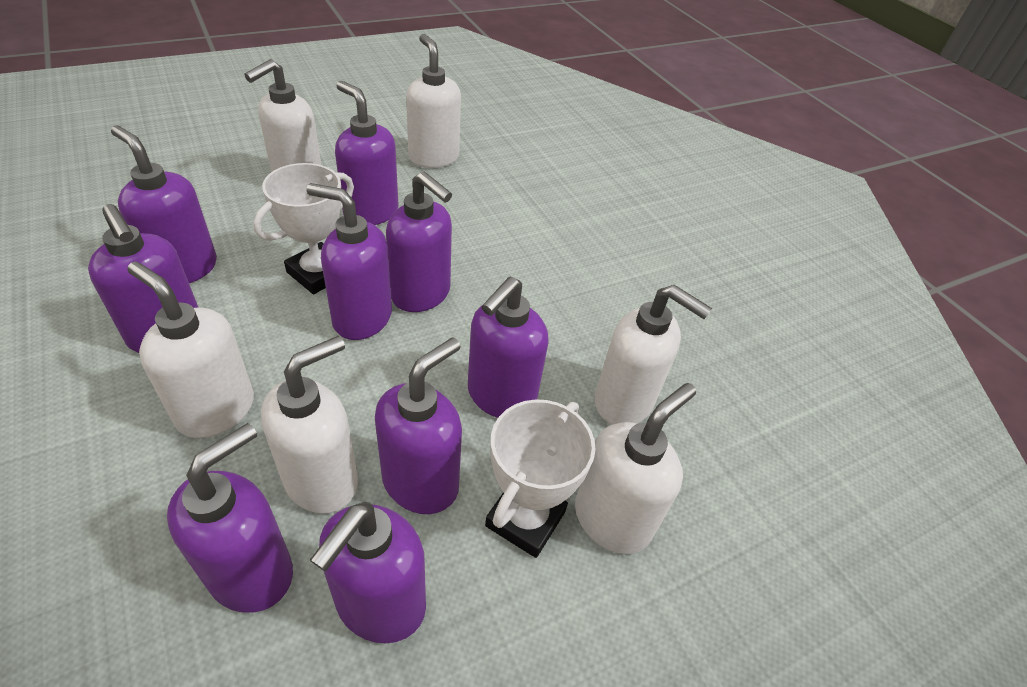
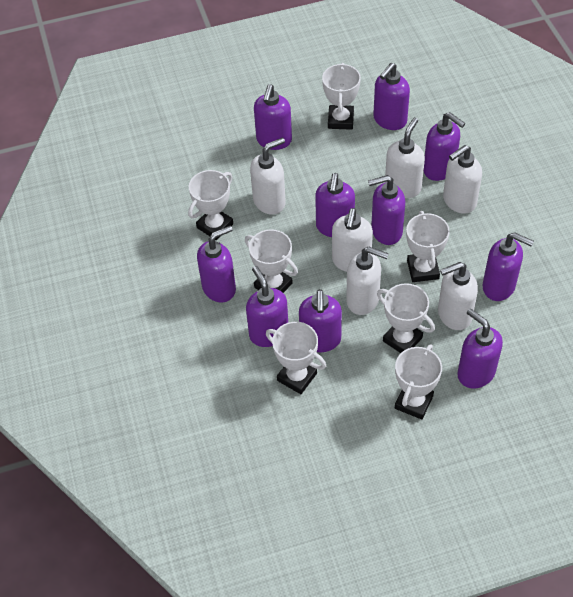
purple soap dispenser: 9 -> 10
white trophy: 2 -> 7

